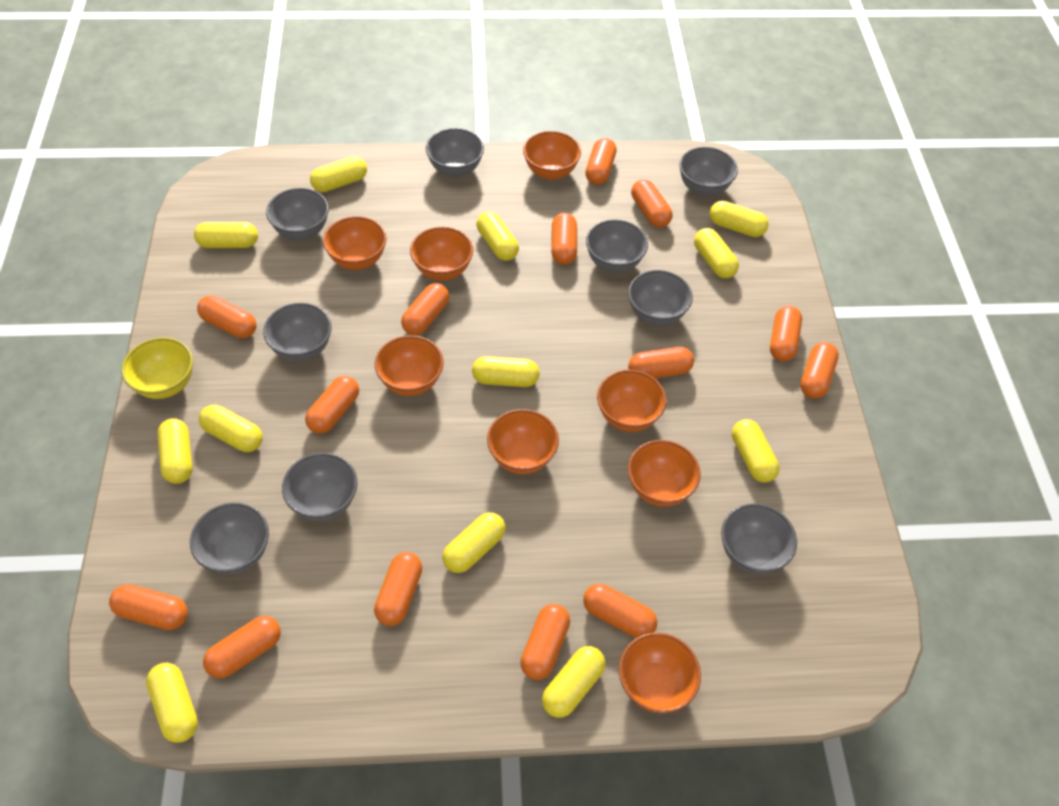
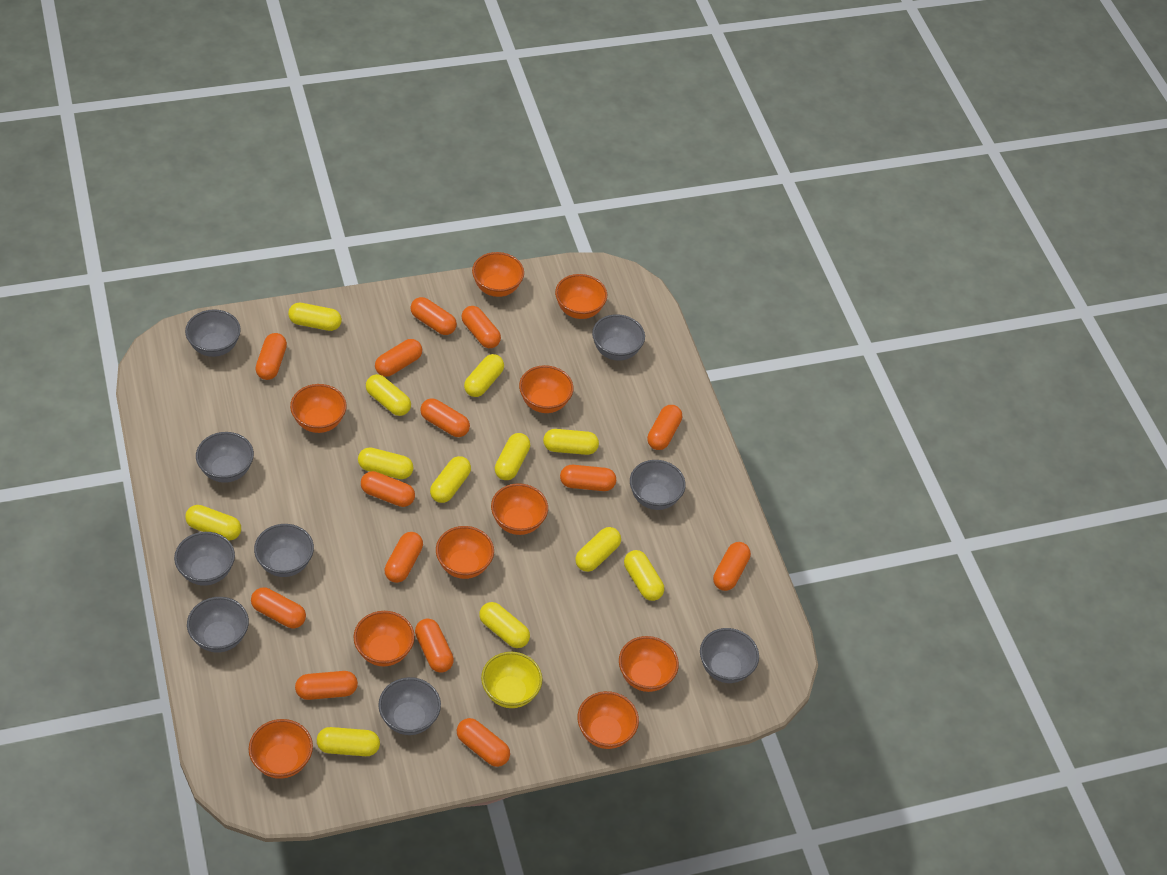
orange bowl: 8 -> 10

